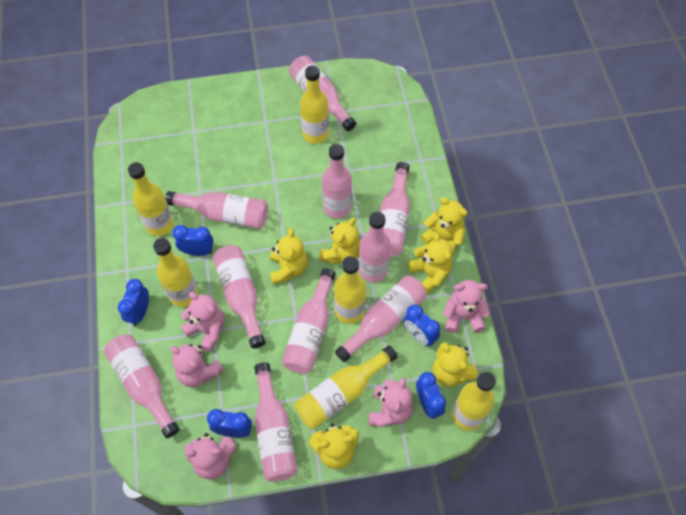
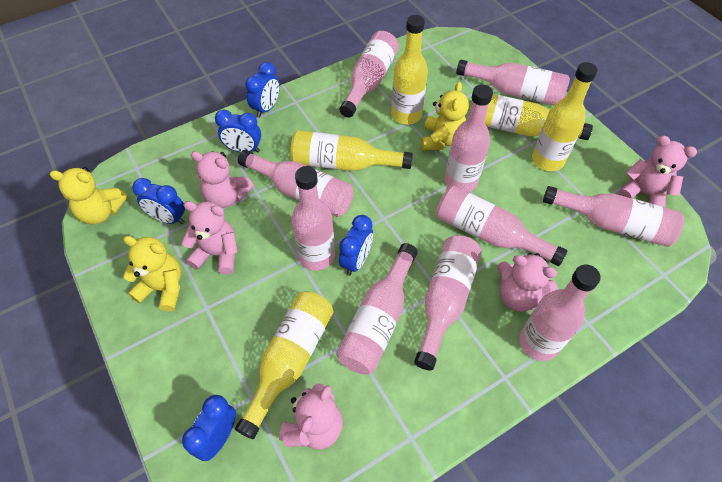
yellow bottle: 6 -> 5
yellow teddy bear: 6 -> 3

